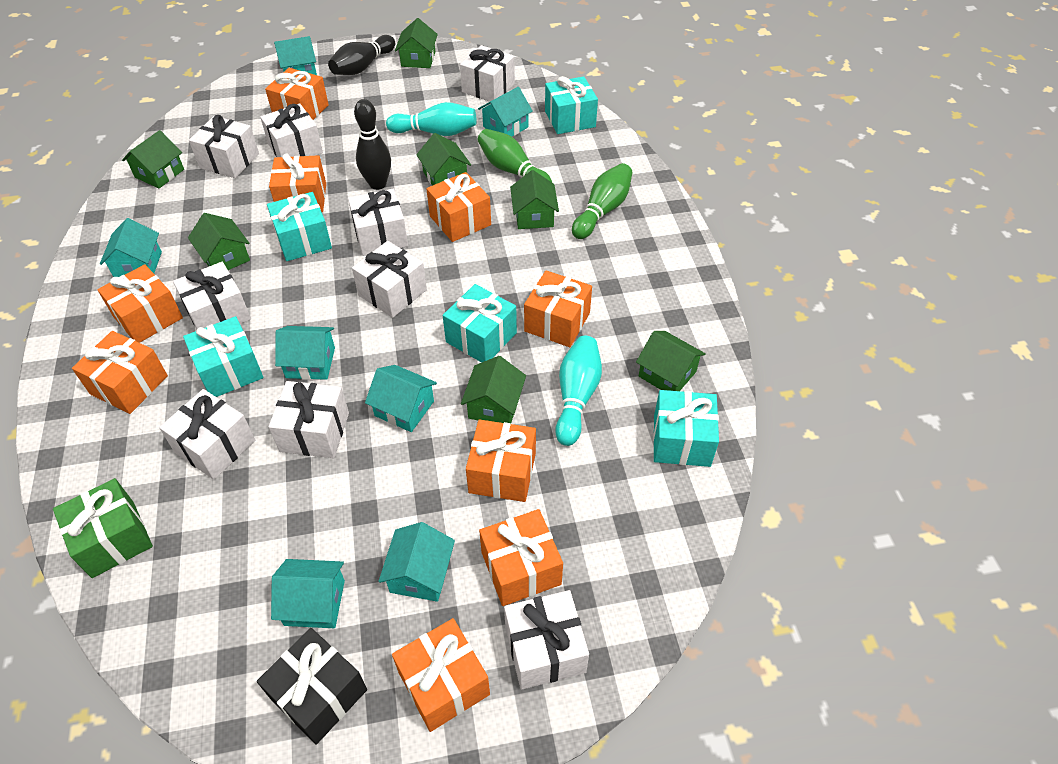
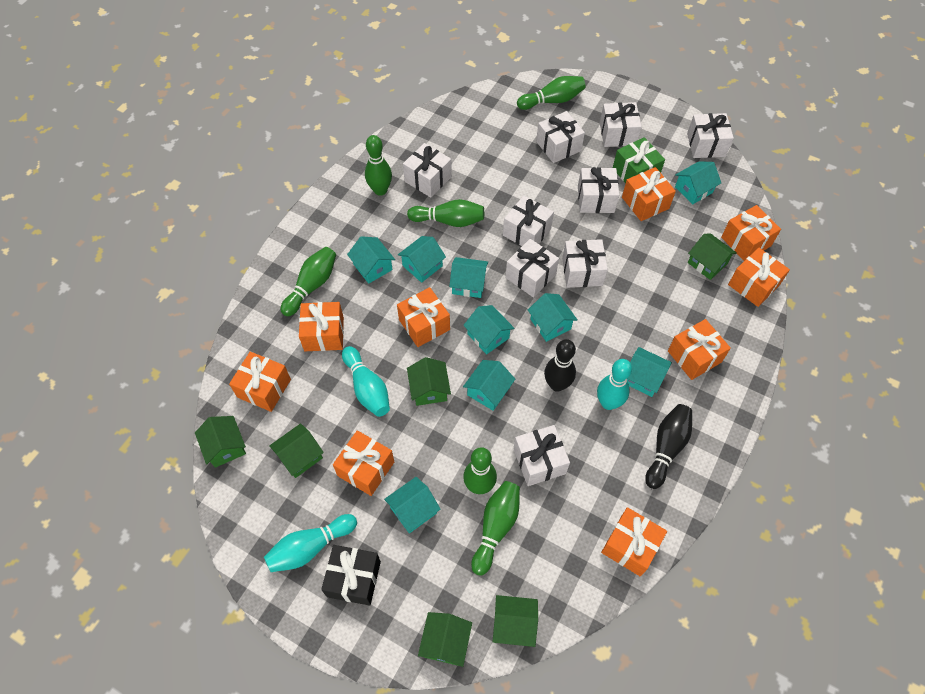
green bowling pin: 2 -> 6
green house: 7 -> 6
turquoise bowling pin: 2 -> 3
turquoise gift: 5 -> 0
turquoise house: 7 -> 9

